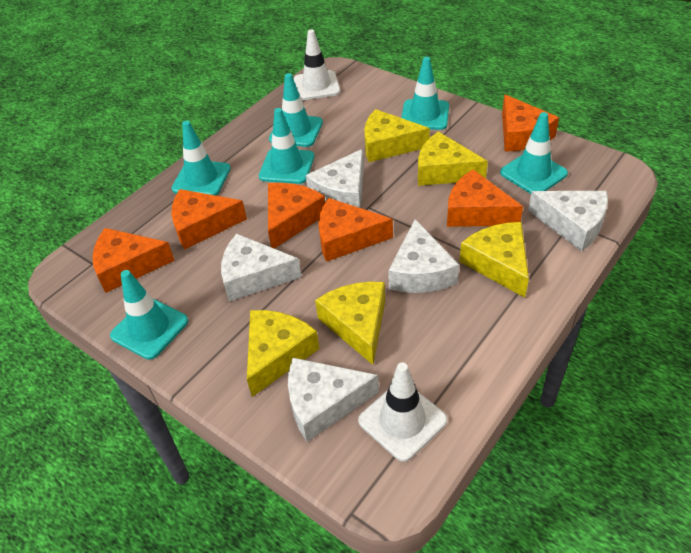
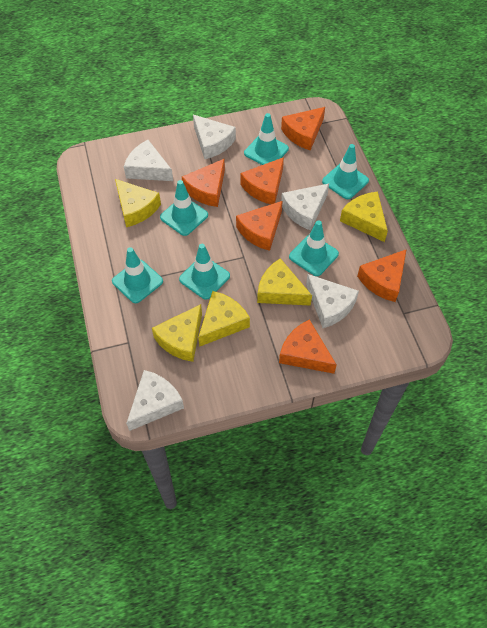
white traffic cone: 2 -> 0

